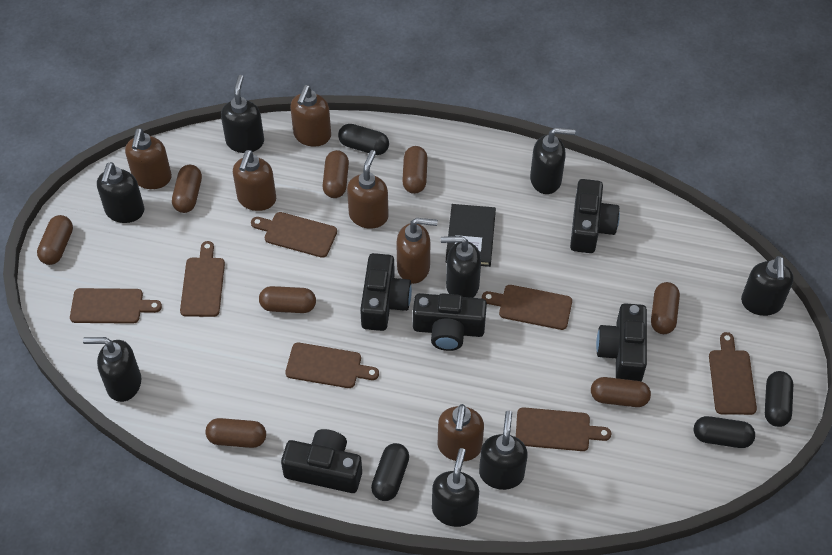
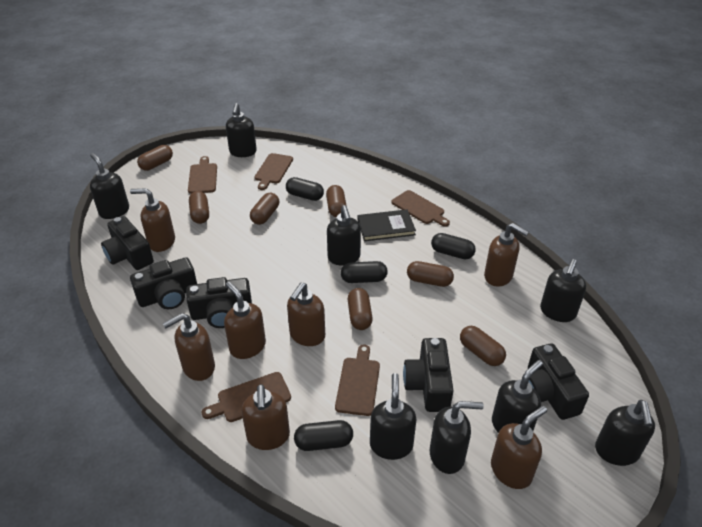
brown capsule: 8 -> 7
brown cutting board: 7 -> 5
brown soap dispenser: 6 -> 7

